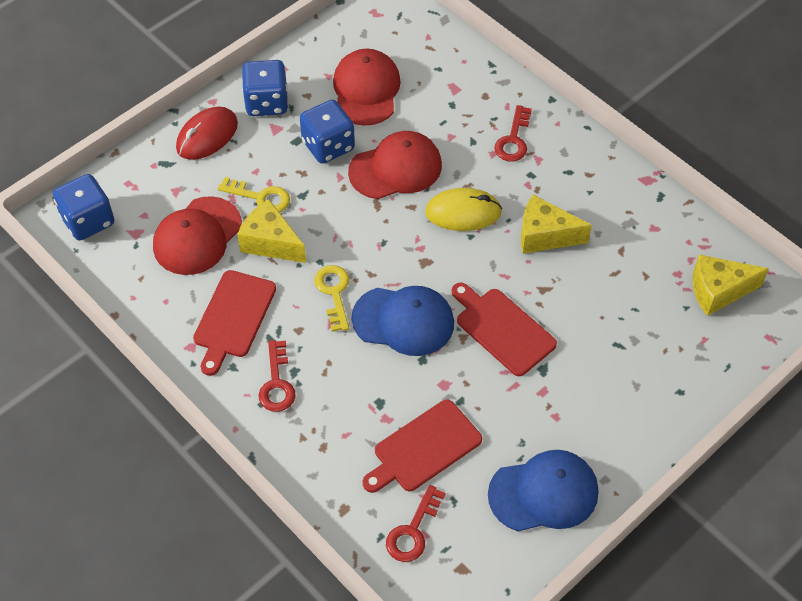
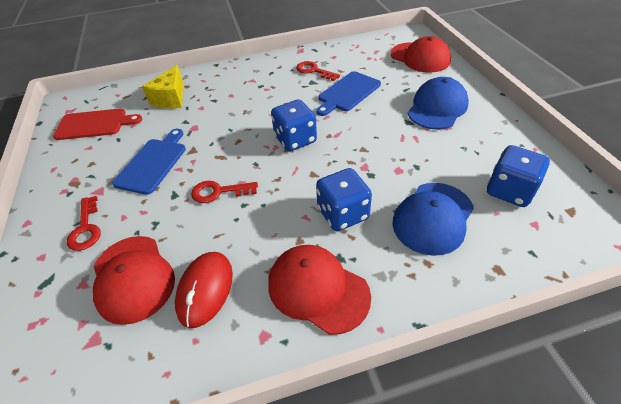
blue cutting board: 0 -> 2
red cutting board: 3 -> 1
yellow cheese: 3 -> 1
yellow key: 2 -> 0
yellow mouse: 1 -> 0

